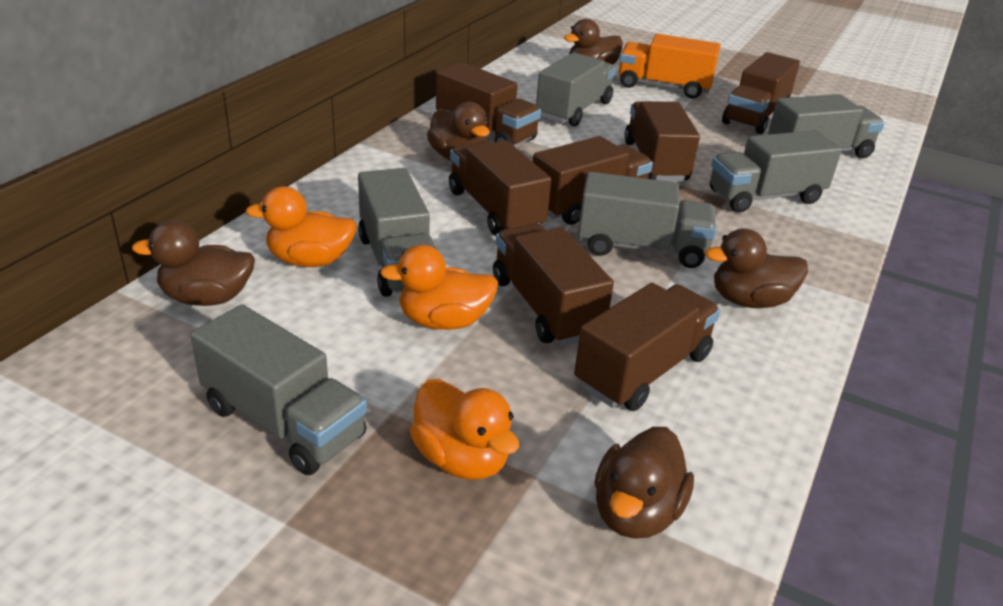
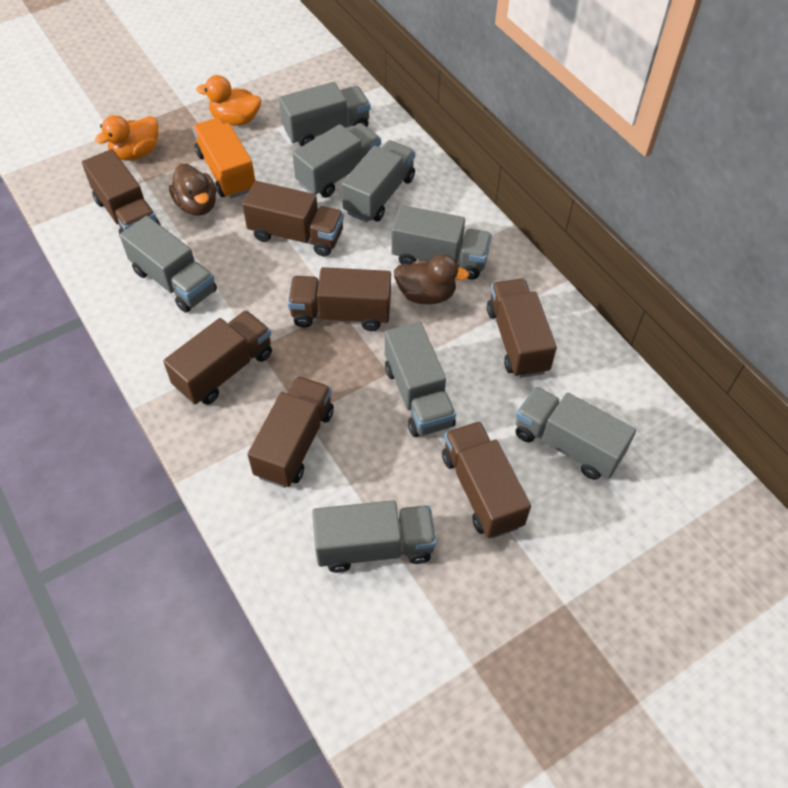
brown duck: 5 -> 2
grey truck: 6 -> 8
orange duck: 3 -> 2

